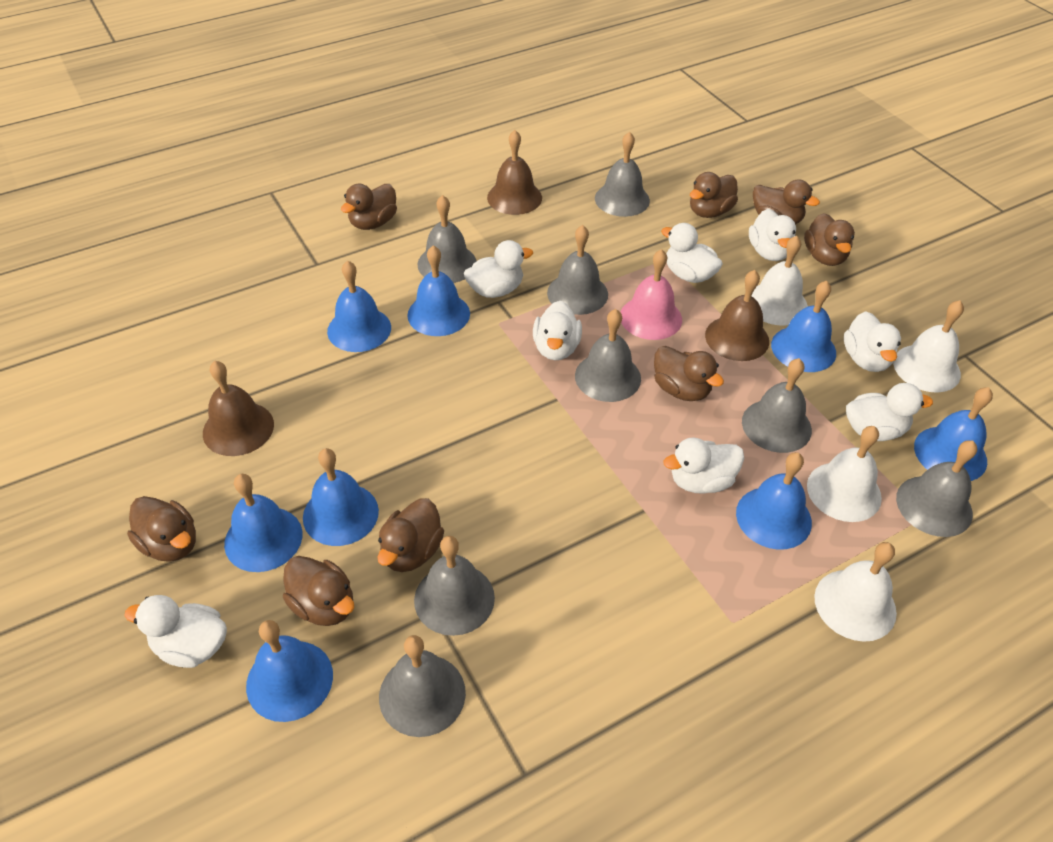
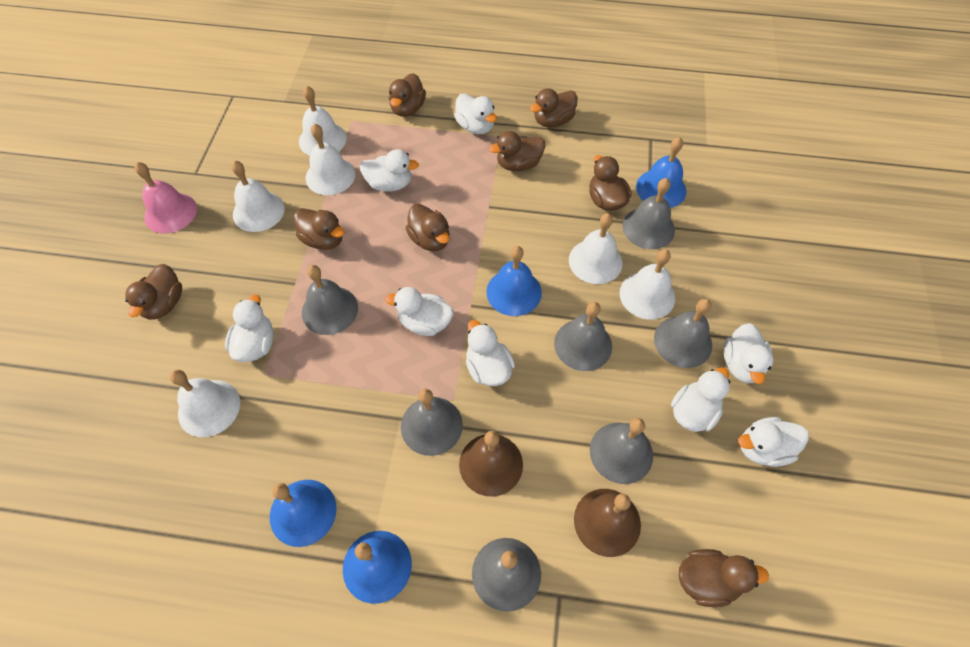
blue bell: 8 -> 4
brown bell: 3 -> 2
grey bell: 8 -> 7
white bell: 4 -> 6

